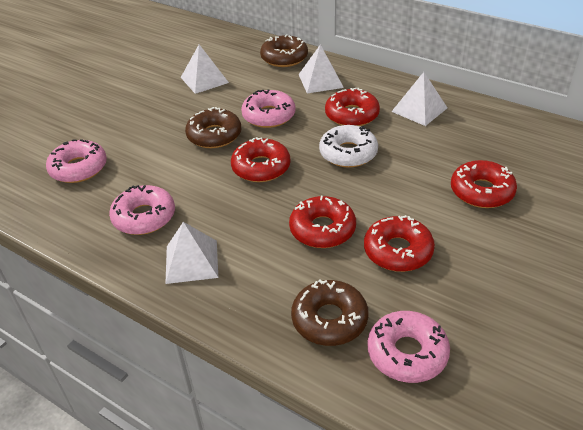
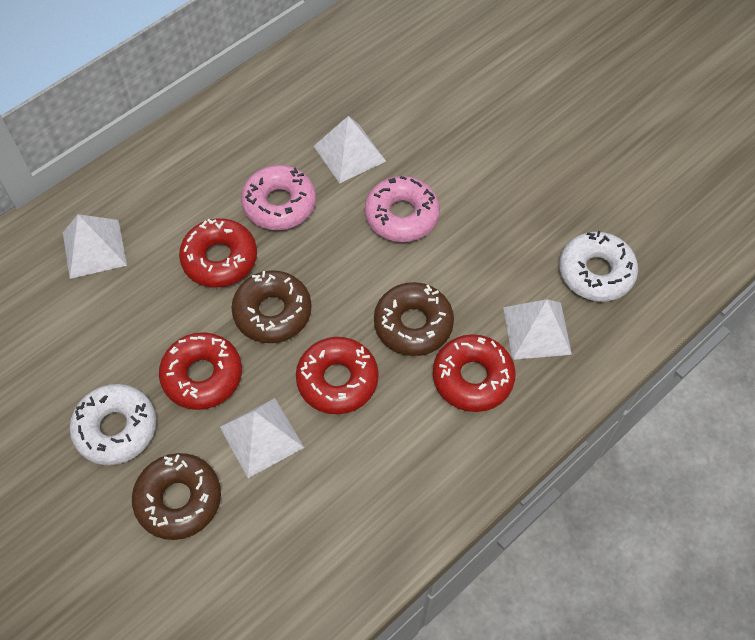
pink donut: 4 -> 2
red donut: 5 -> 4
white donut: 1 -> 2

